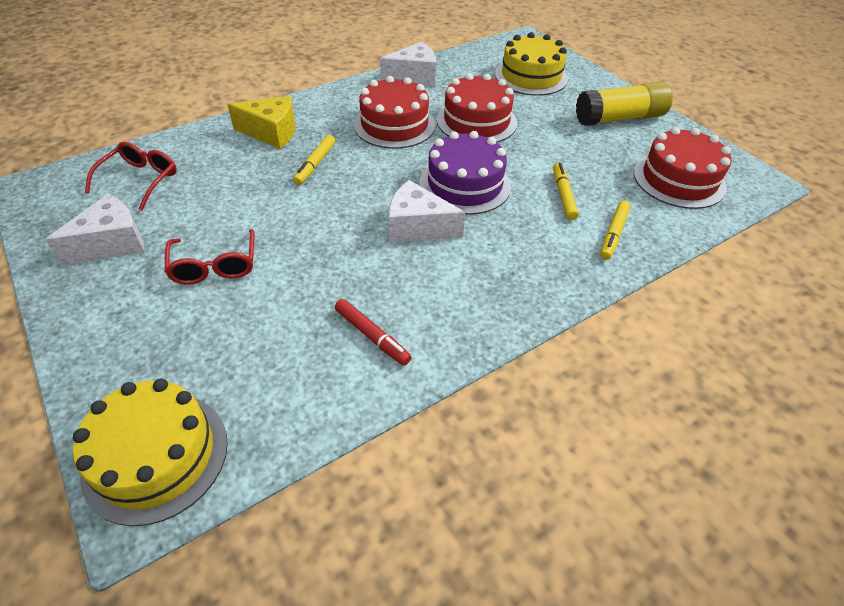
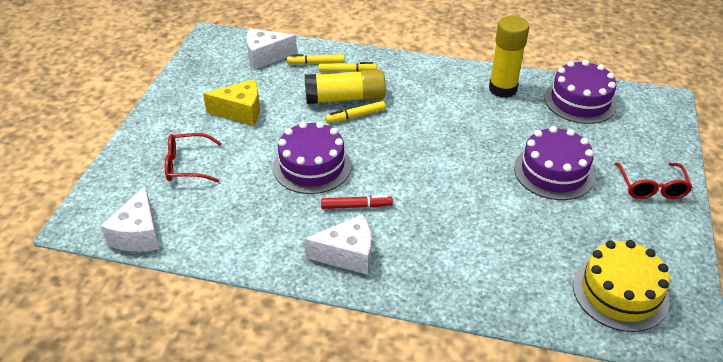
purple cake: 1 -> 3
red cake: 3 -> 0
yellow cake: 2 -> 1
yellow glue stick: 1 -> 2

